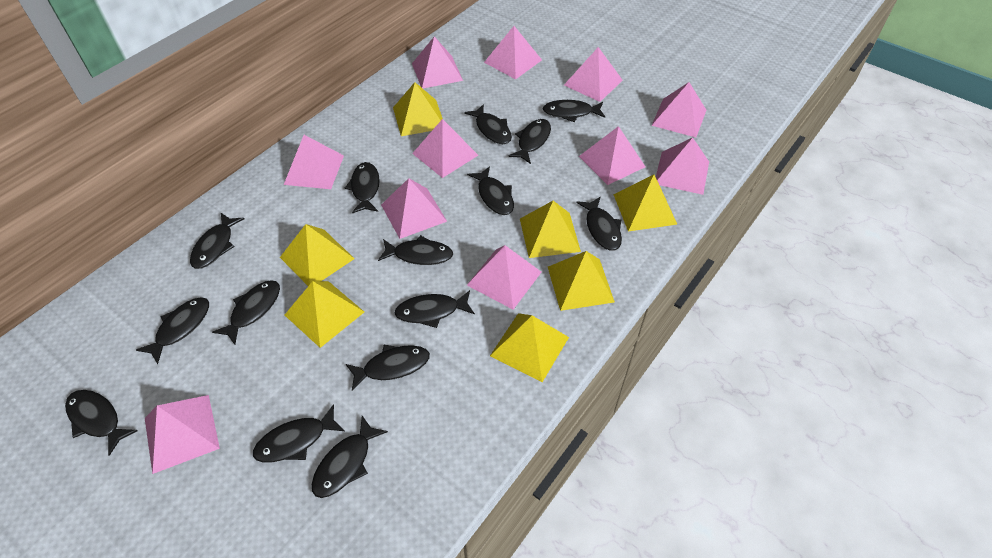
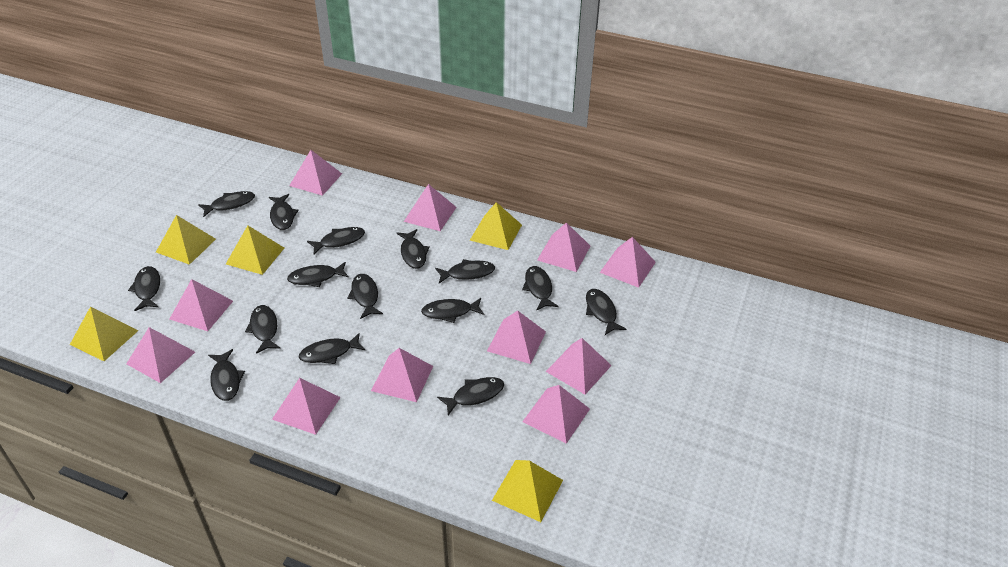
yellow pyramid: 7 -> 5

